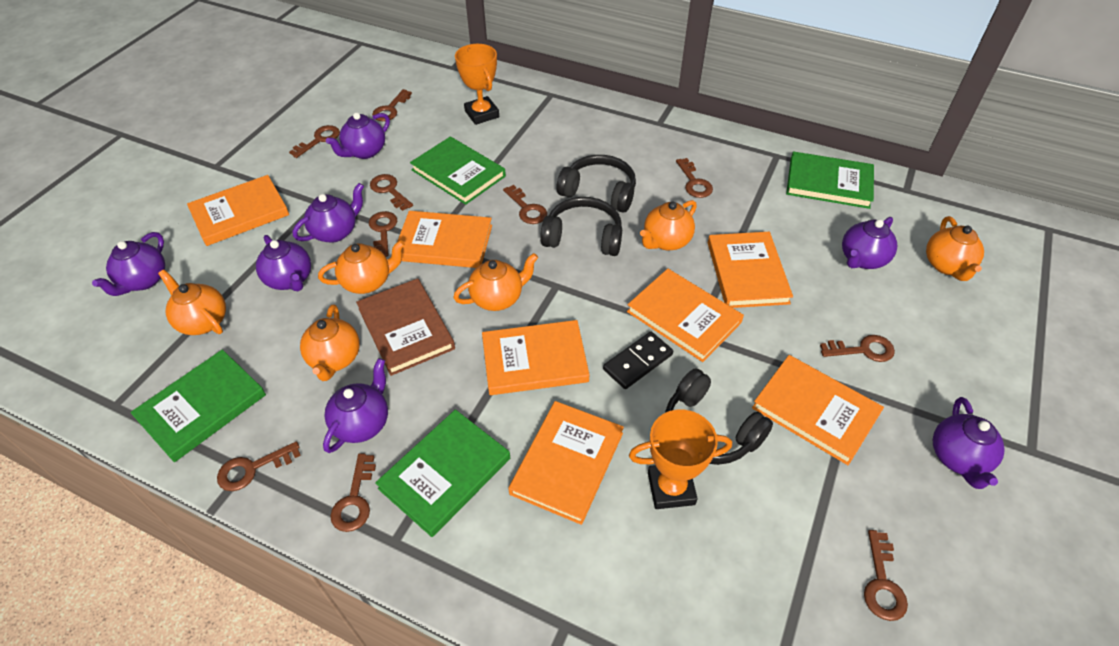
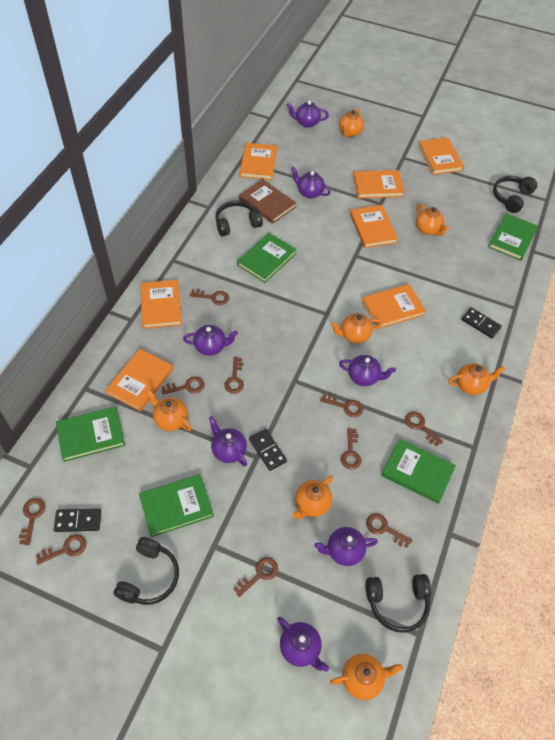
black domino: 1 -> 3
black headphones: 3 -> 4
green book: 4 -> 5
orange teapot: 6 -> 7
orange trophy: 2 -> 0

